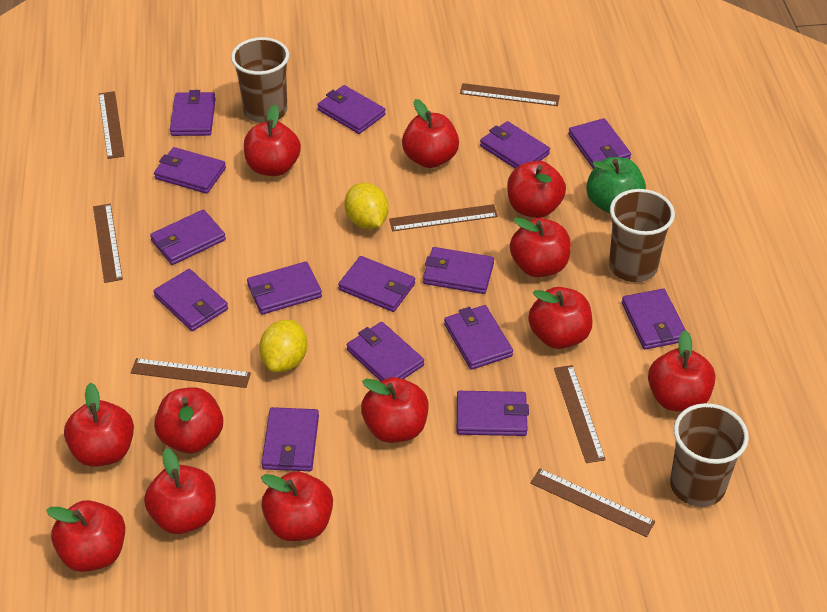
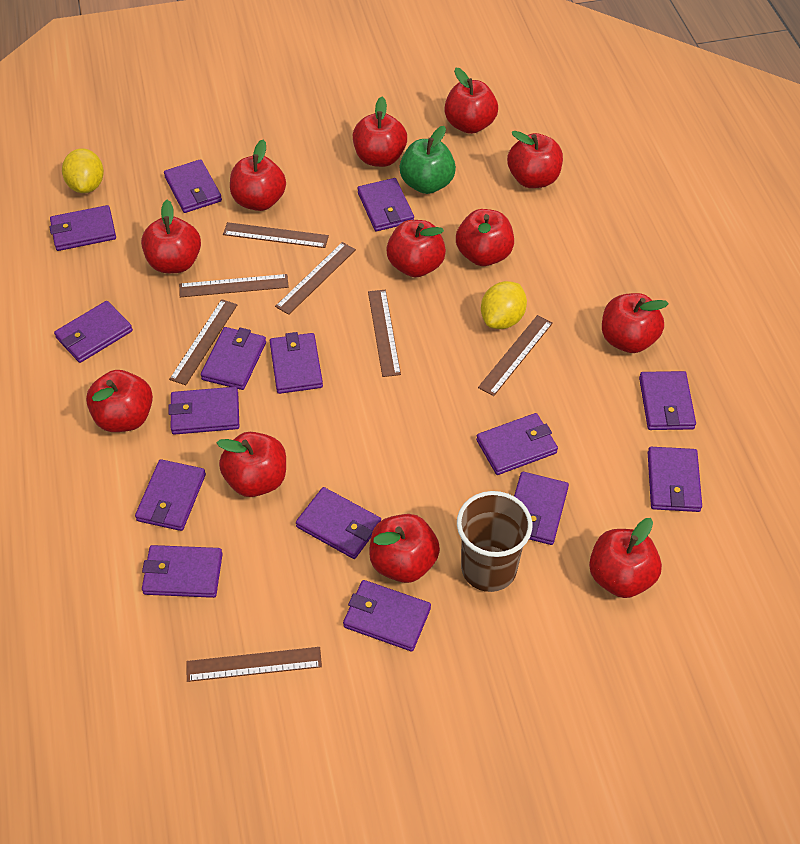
brown cup: 3 -> 1

